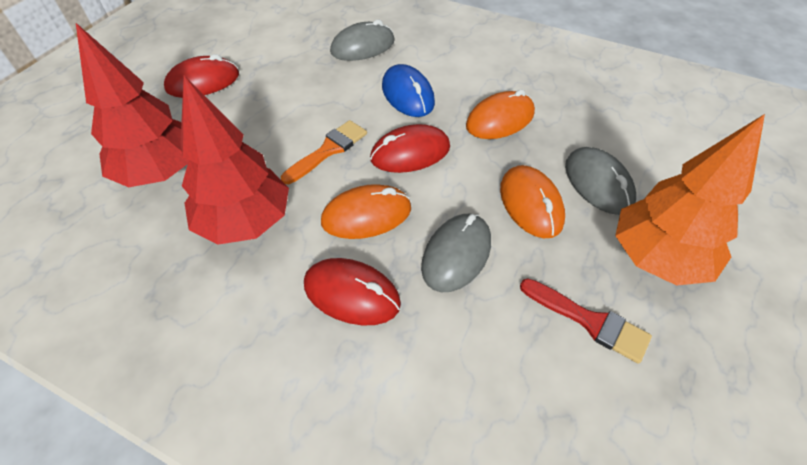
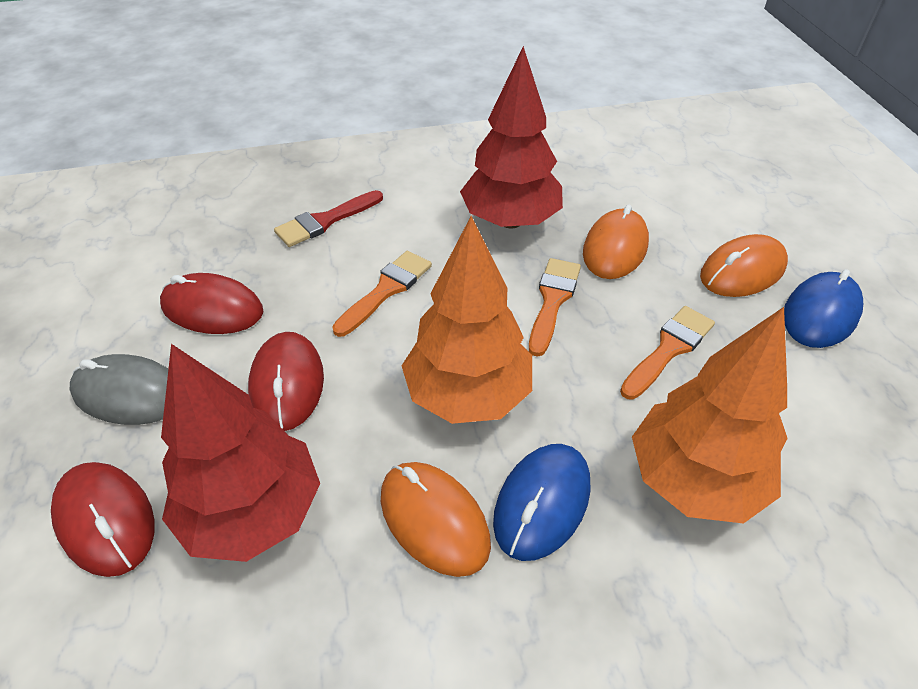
blue mouse: 1 -> 2
grey mouse: 3 -> 1
orange brush: 1 -> 3
orange tree: 1 -> 2

